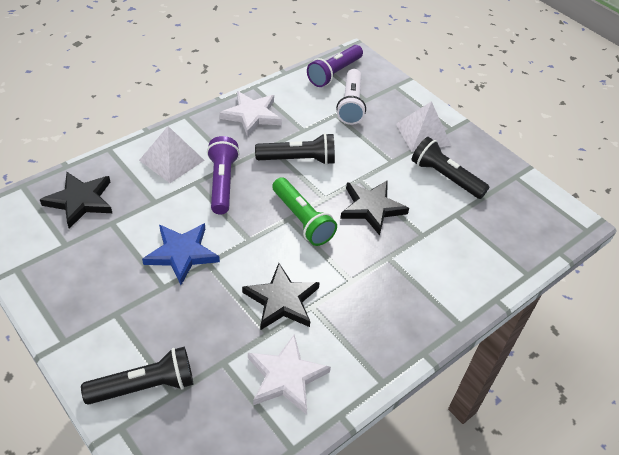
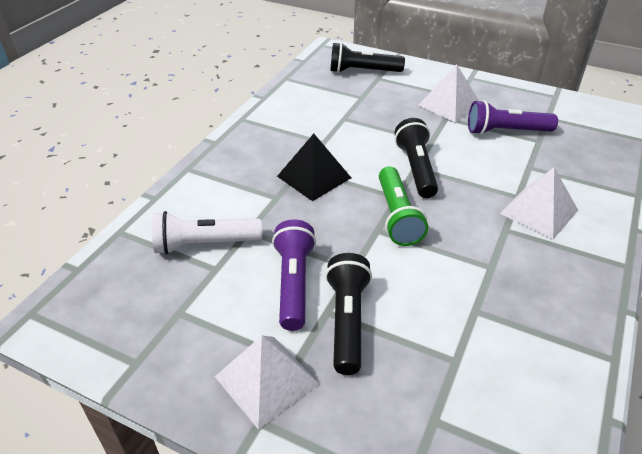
black pyramid: 0 -> 1
black star: 3 -> 0
blue star: 1 -> 0
white pyramid: 2 -> 3
white star: 2 -> 0

